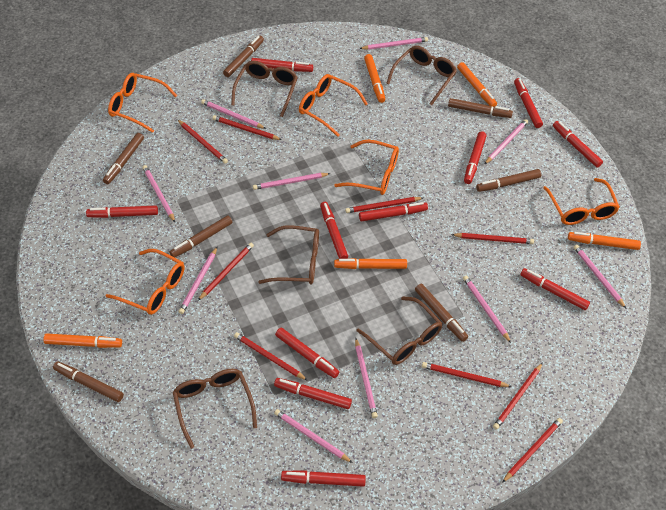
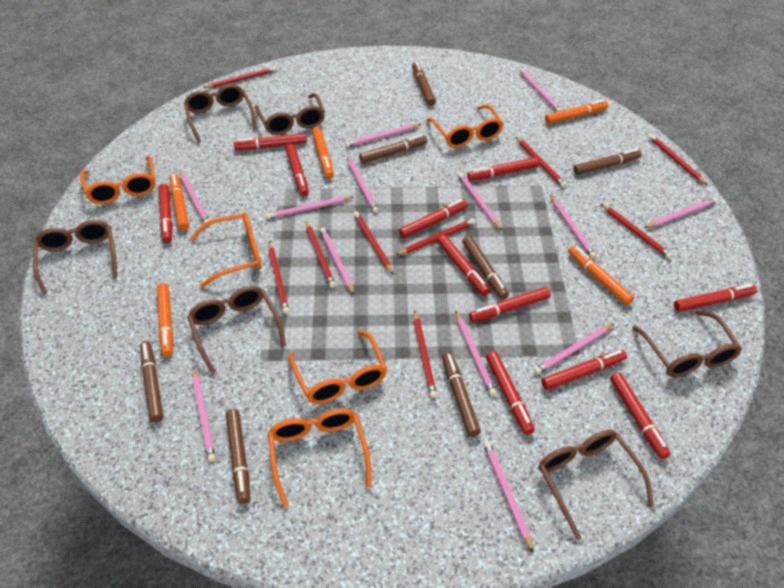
brown glasses: 5 -> 6
pink pencil: 10 -> 13

